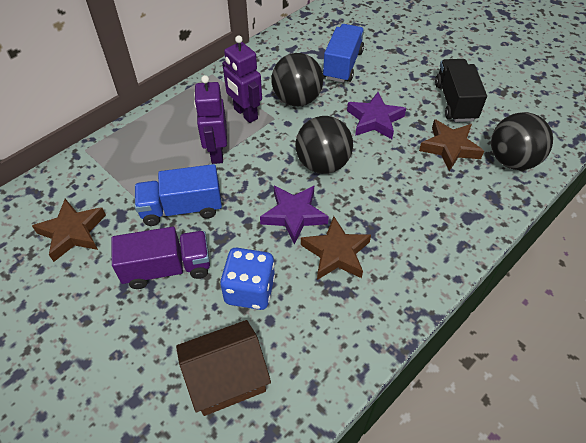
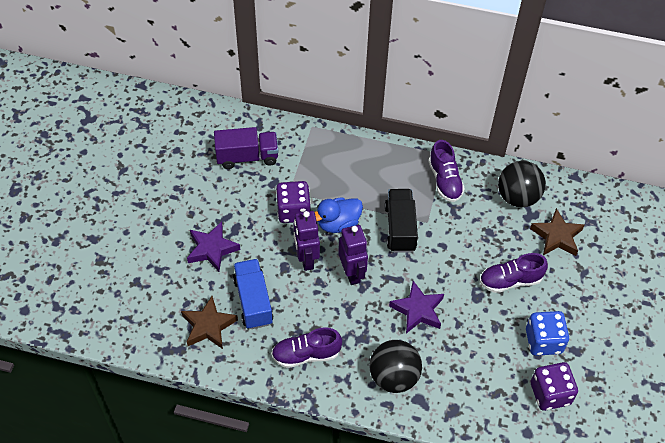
black ball: 3 -> 2
blue duck: 0 -> 1
blue truck: 2 -> 1
brown house: 1 -> 0
brown star: 3 -> 2
purple dice: 0 -> 2
purple shoe: 0 -> 3

